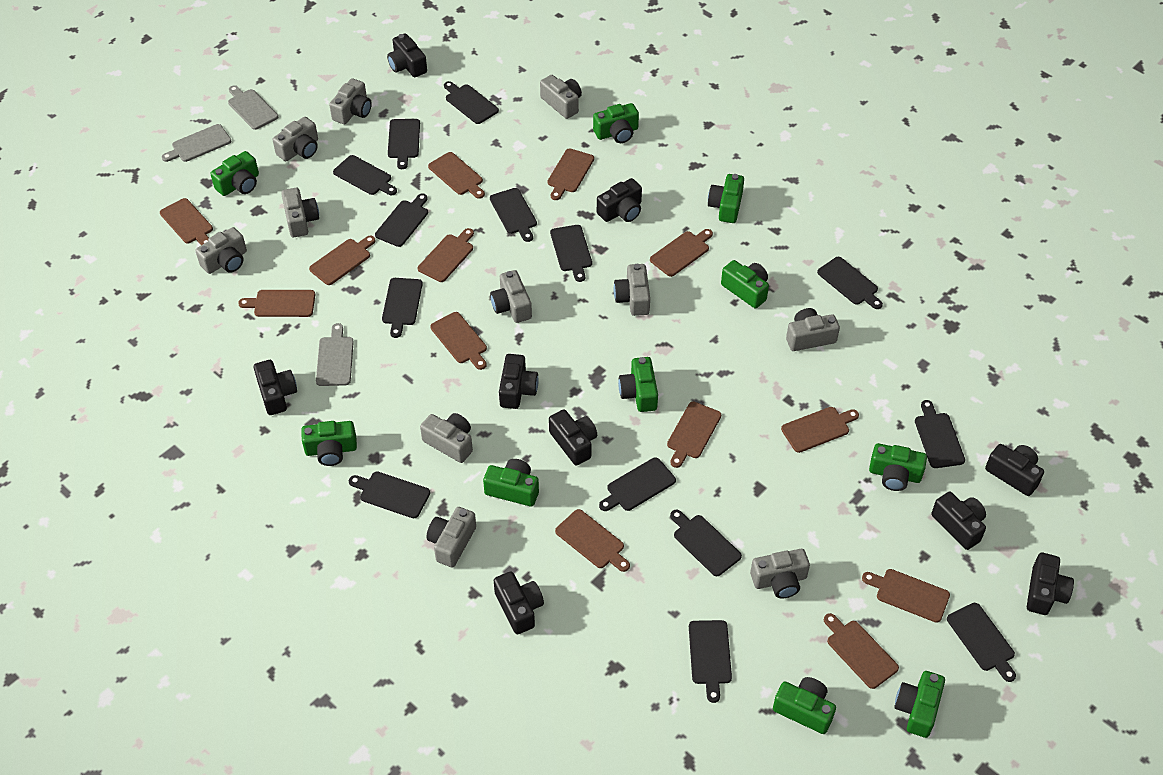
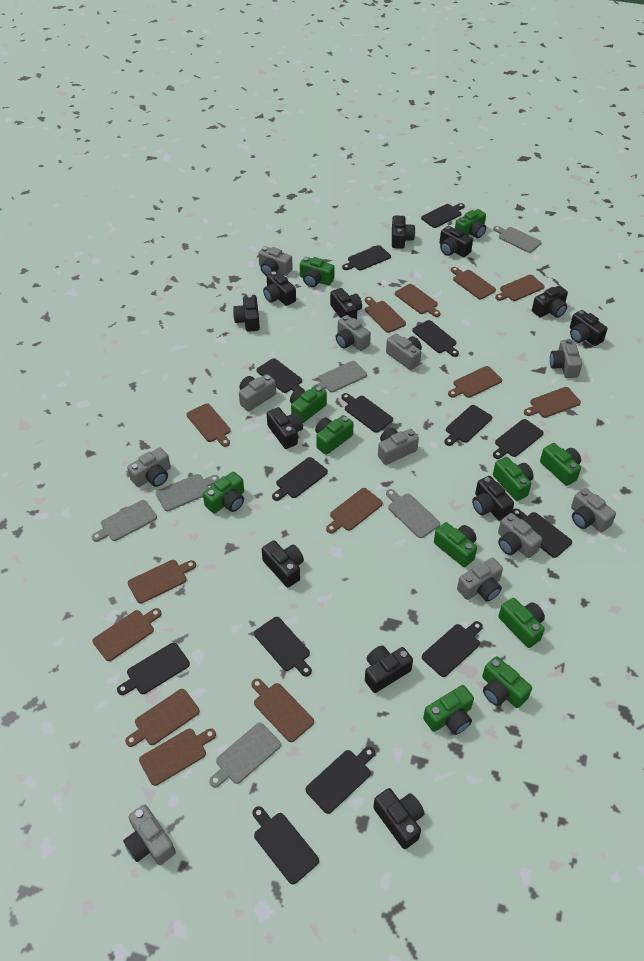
black camera: 9 -> 12
green camera: 10 -> 11
grey cutting board: 3 -> 6

